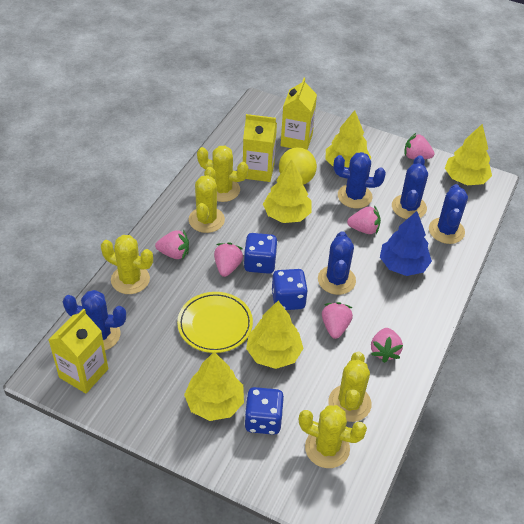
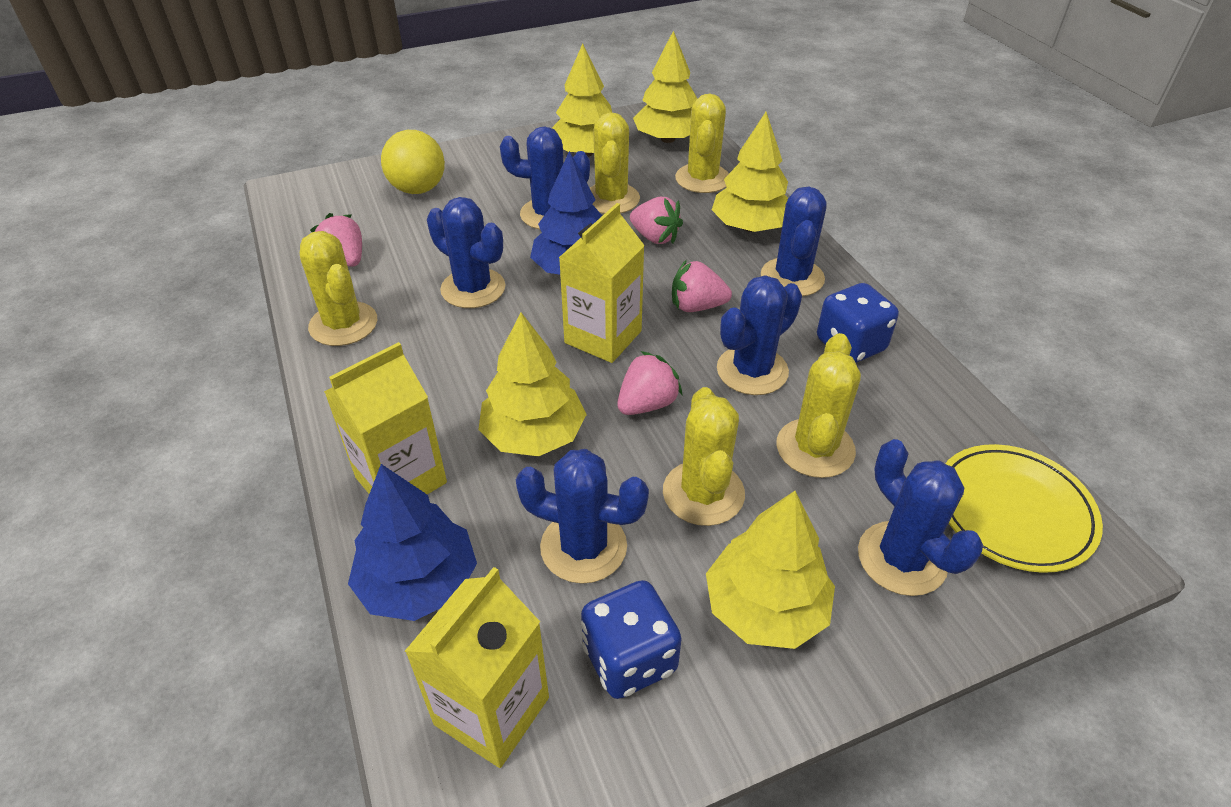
blue cactus: 5 -> 6
blue dice: 3 -> 2
blue tree: 1 -> 2
pink strawberry: 6 -> 4

